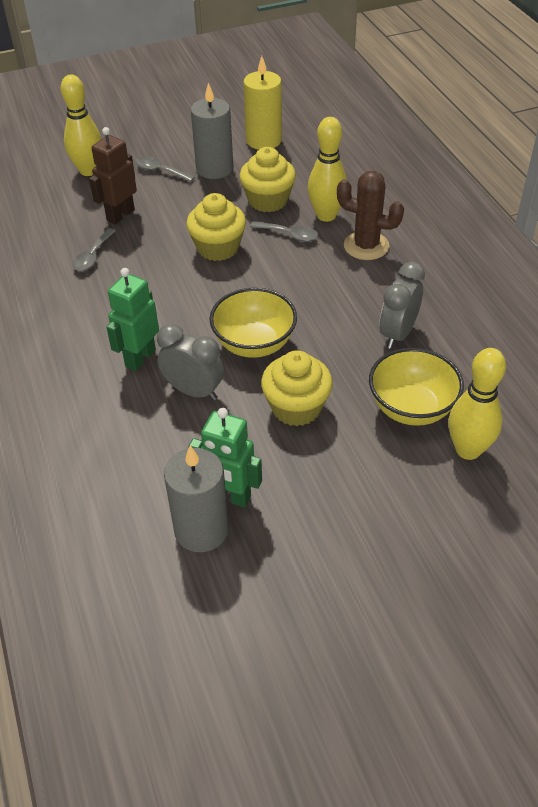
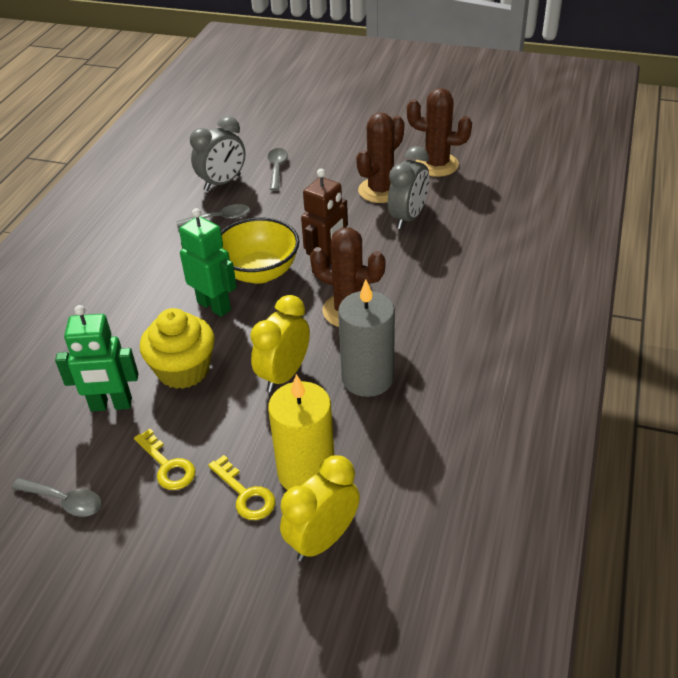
brown cactus: 1 -> 3
grey candle: 2 -> 1
yellow bowl: 2 -> 1
yellow bowling pin: 3 -> 0
yellow clock: 0 -> 2
yellow cupcake: 3 -> 1
yellow key: 0 -> 2

